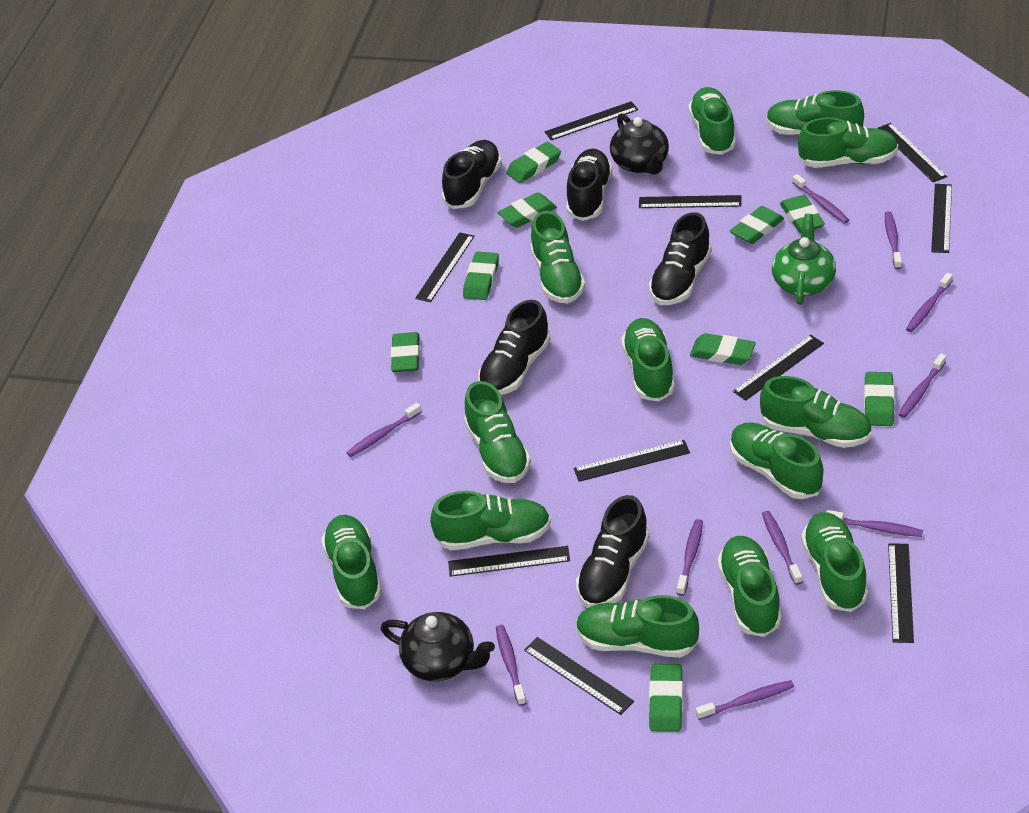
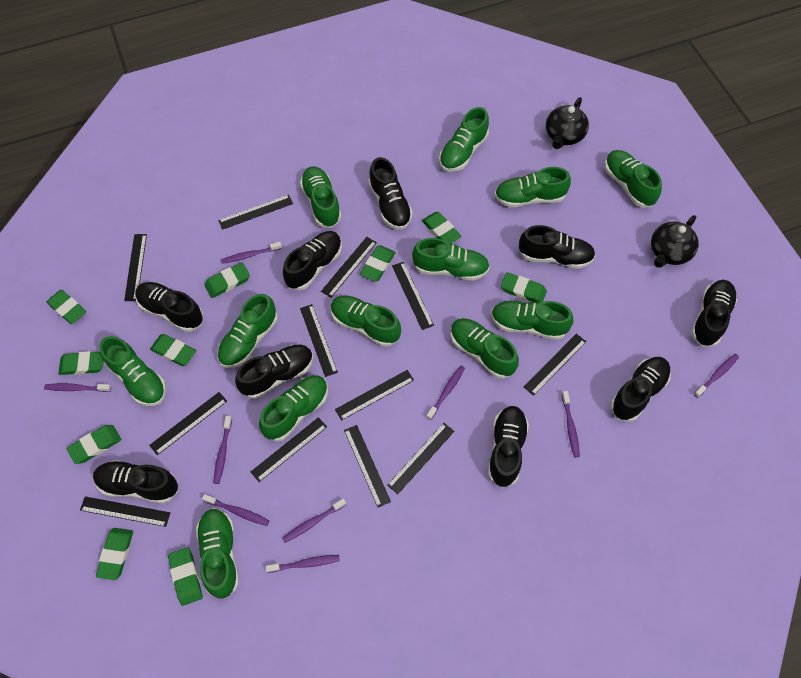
black ruler: 10 -> 12
black shoe: 5 -> 9
green eraser: 9 -> 10
green shoe: 13 -> 12
green teapot: 1 -> 0
purple toothbrush: 10 -> 9

